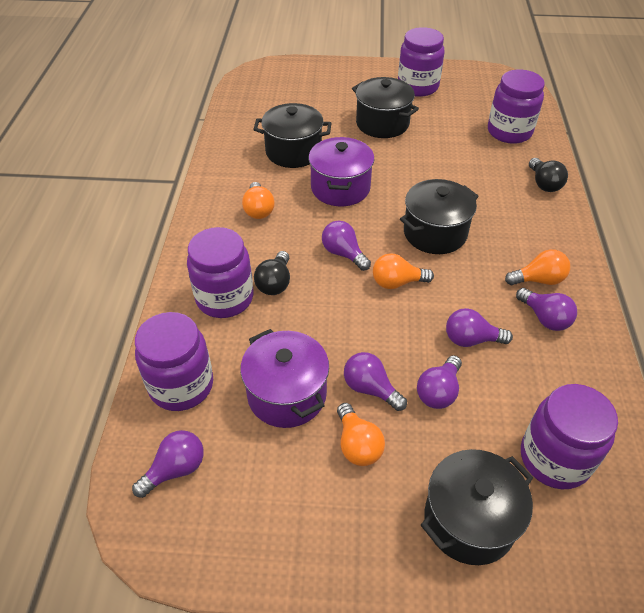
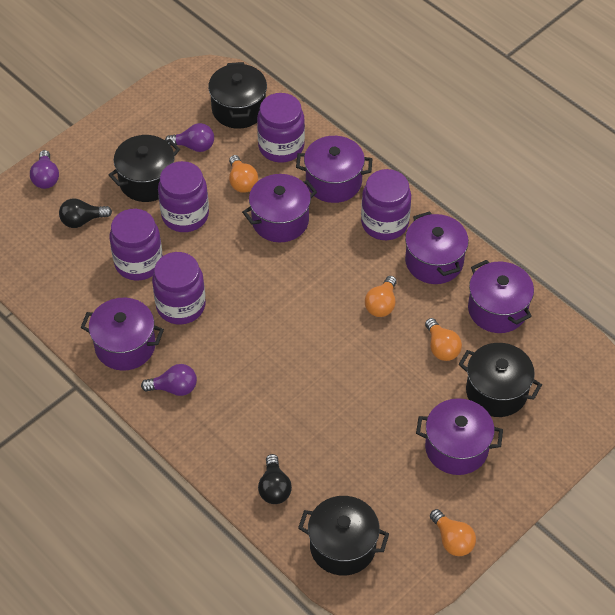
purple light bulb: 6 -> 3
purple pot: 2 -> 6

